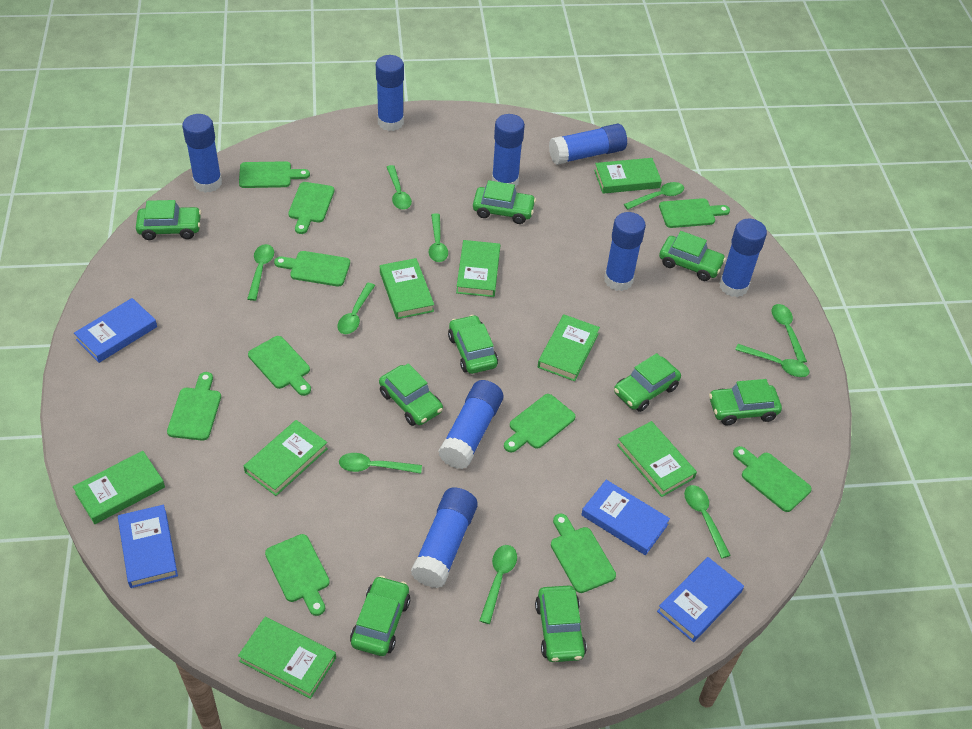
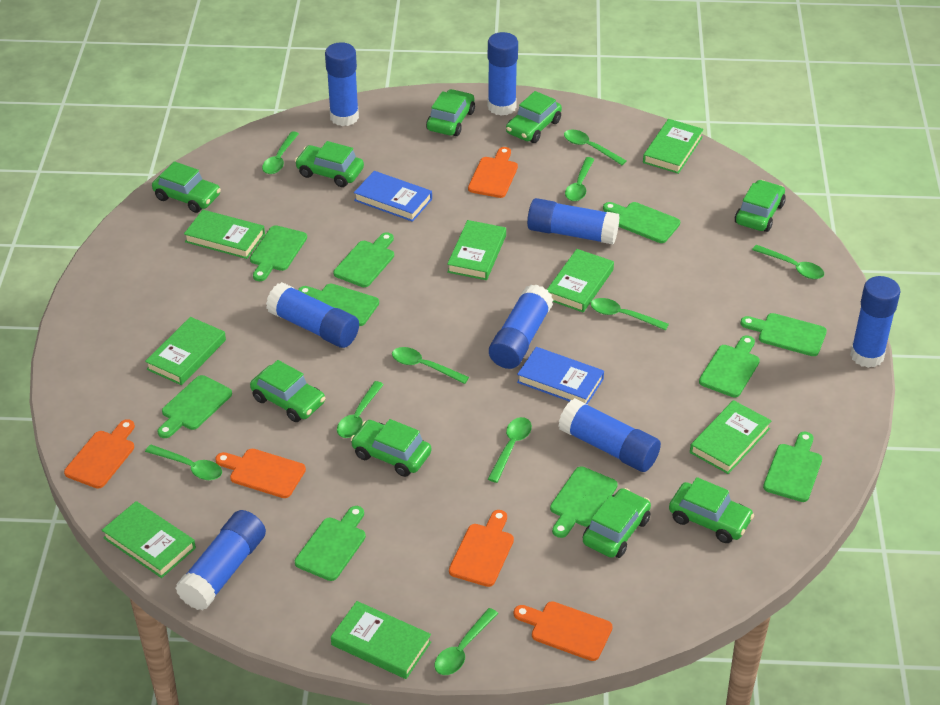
blue book: 4 -> 2
orange cutting board: 0 -> 5

